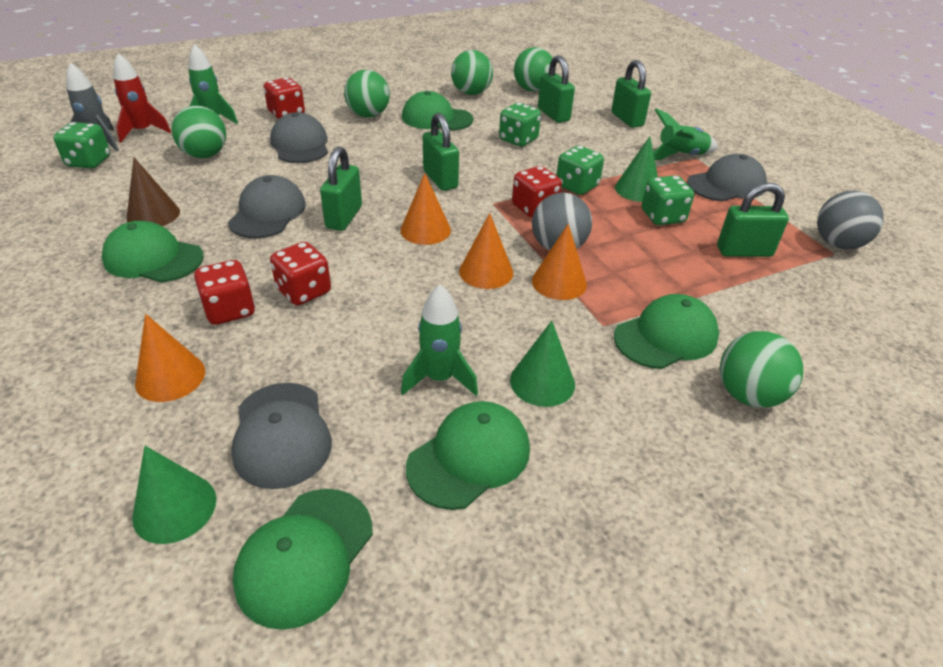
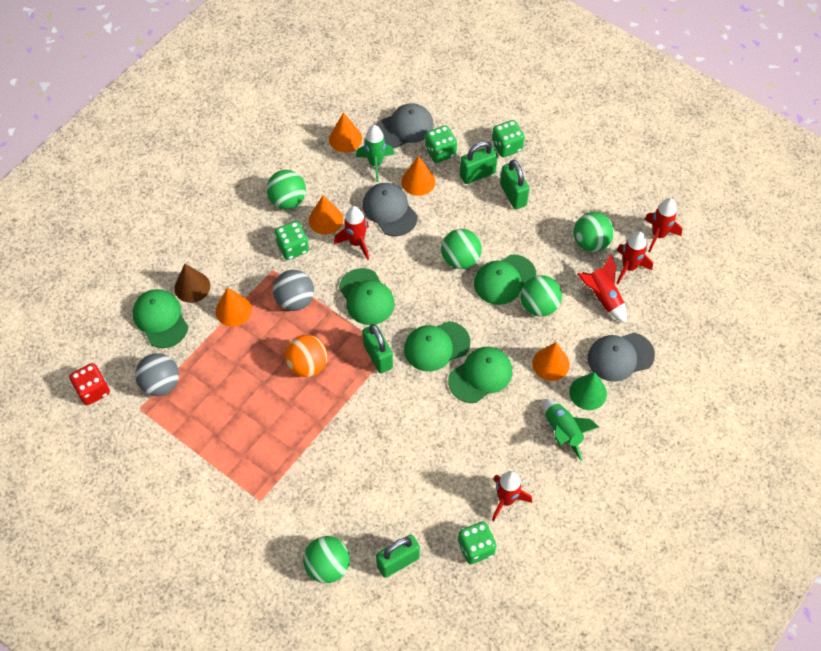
green cone: 3 -> 1
green padlock: 5 -> 4
green rocket: 3 -> 2
grey cap: 4 -> 3
grey rocket: 1 -> 0
orange ball: 0 -> 1
orange cone: 4 -> 5
red dice: 4 -> 1
red rocket: 1 -> 5

